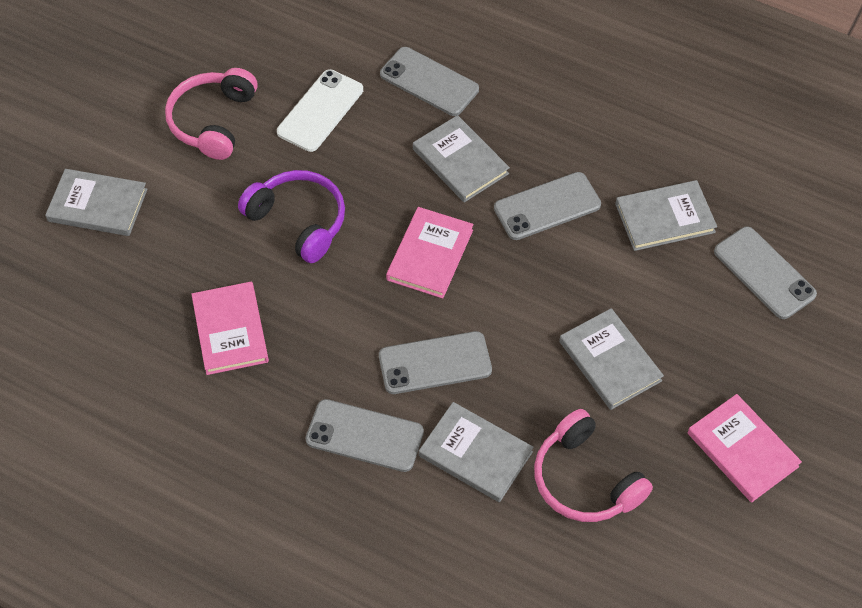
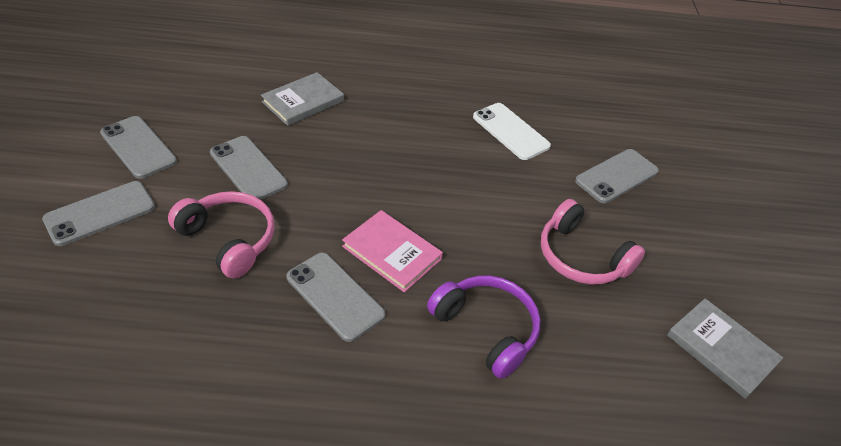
grey book: 5 -> 2
pink book: 3 -> 1

